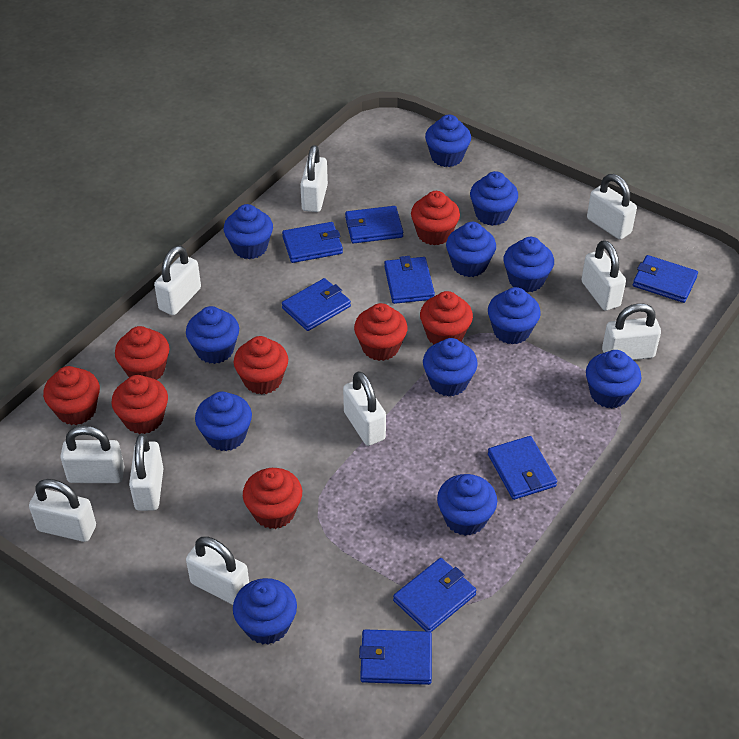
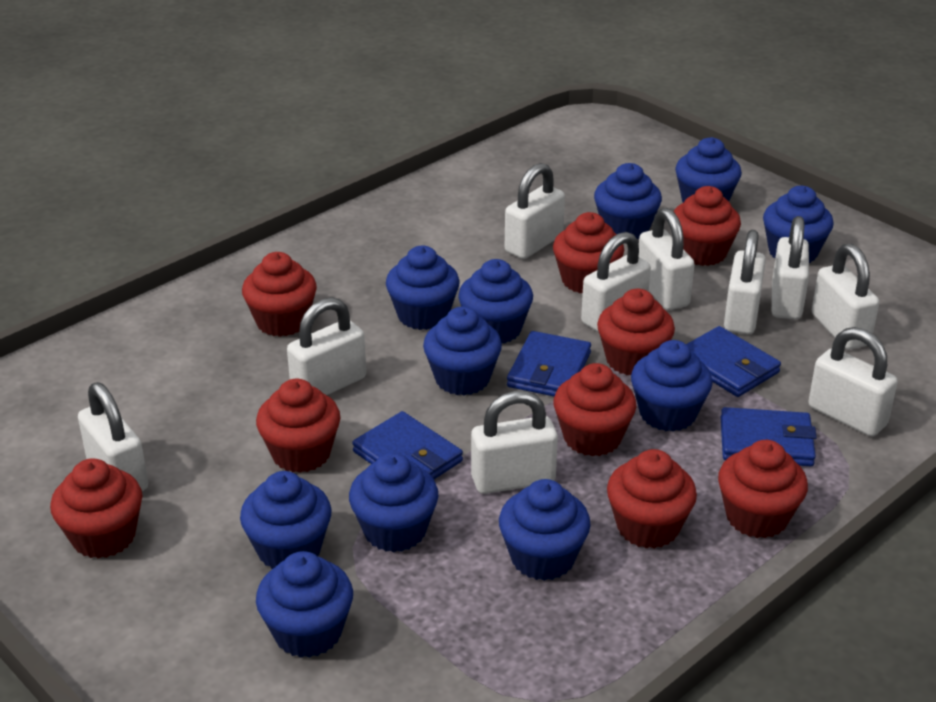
blue cupcake: 12 -> 11
blue wallet: 8 -> 4
red cupcake: 8 -> 9

